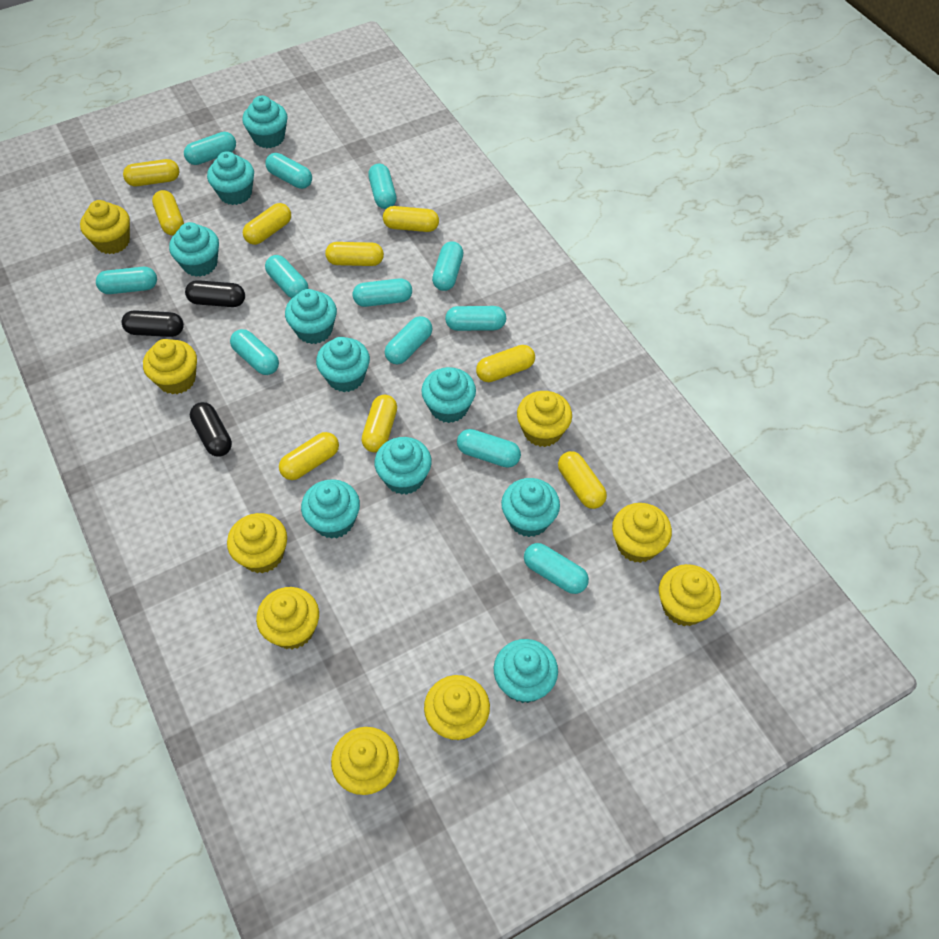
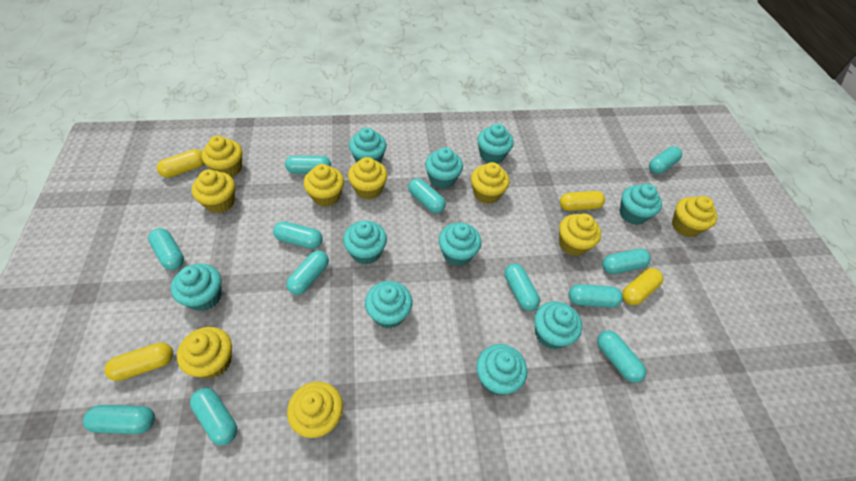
black capsule: 3 -> 0
yellow capsule: 9 -> 4

